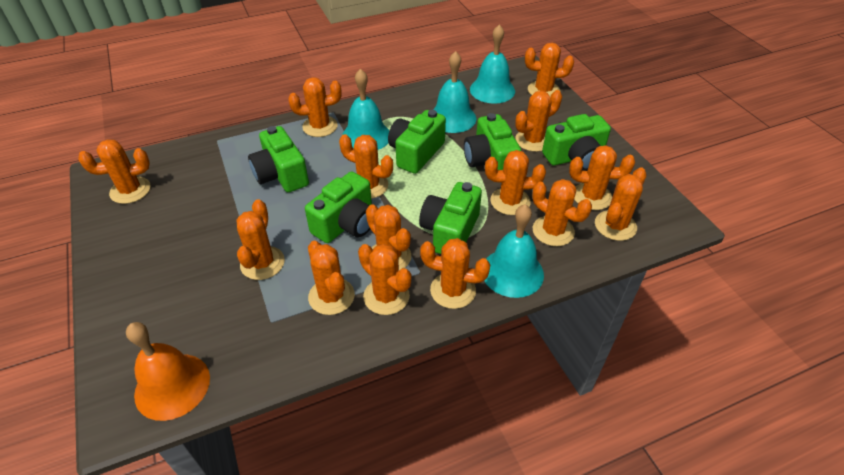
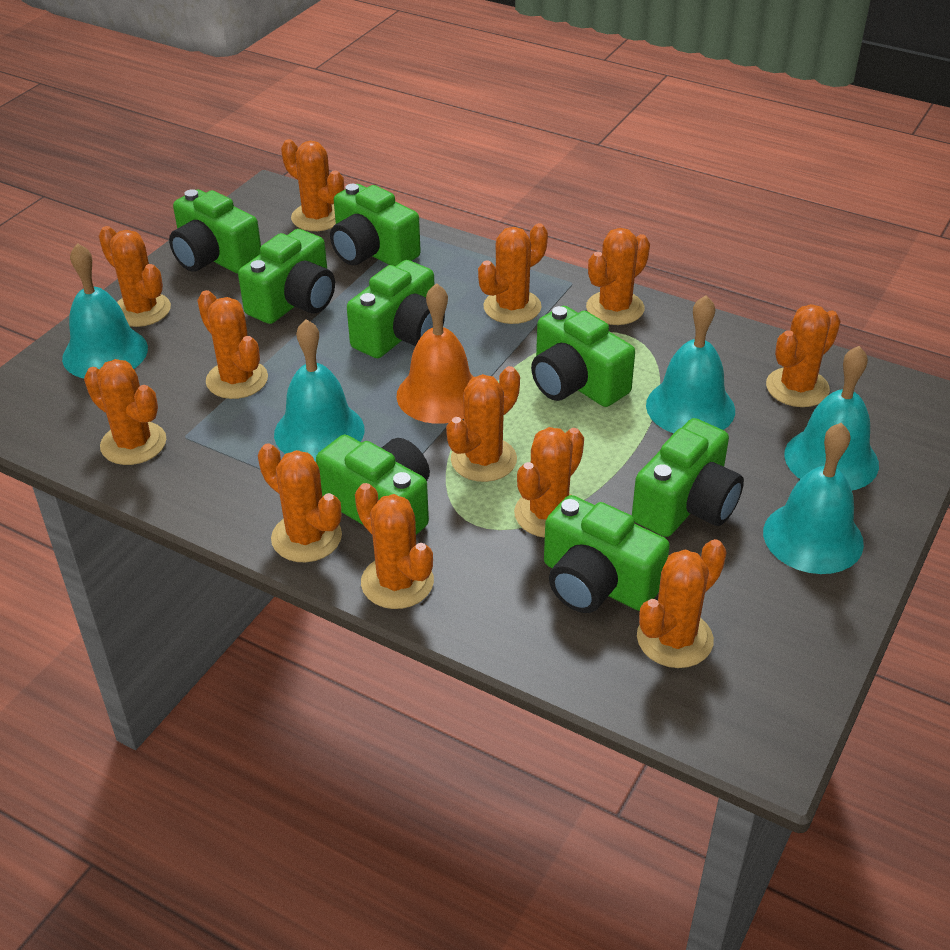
green camera: 6 -> 8
orange cactus: 14 -> 12
turquoise bell: 4 -> 5

